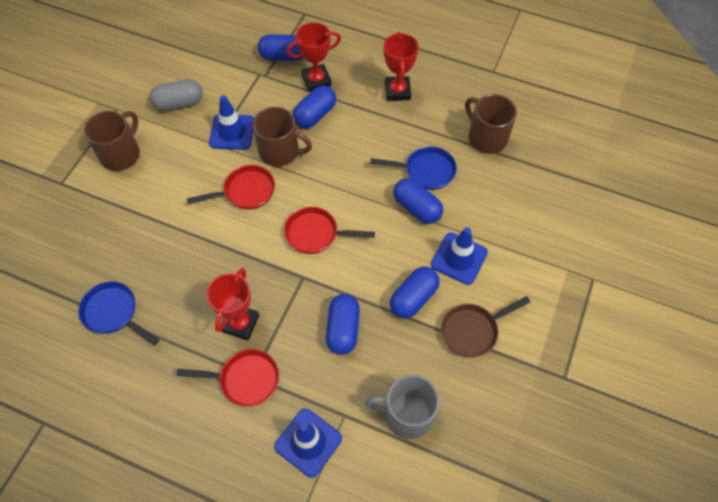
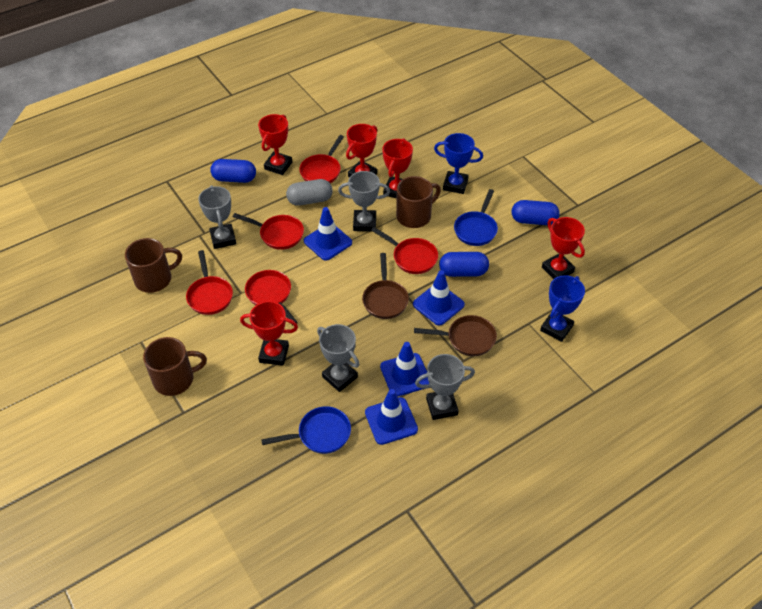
blue capsule: 5 -> 3
blue traffic cone: 3 -> 4
blue trophy: 0 -> 2
brown pan: 1 -> 2
grey mug: 1 -> 0
grey trophy: 0 -> 4
red pan: 3 -> 5
red trophy: 3 -> 5

